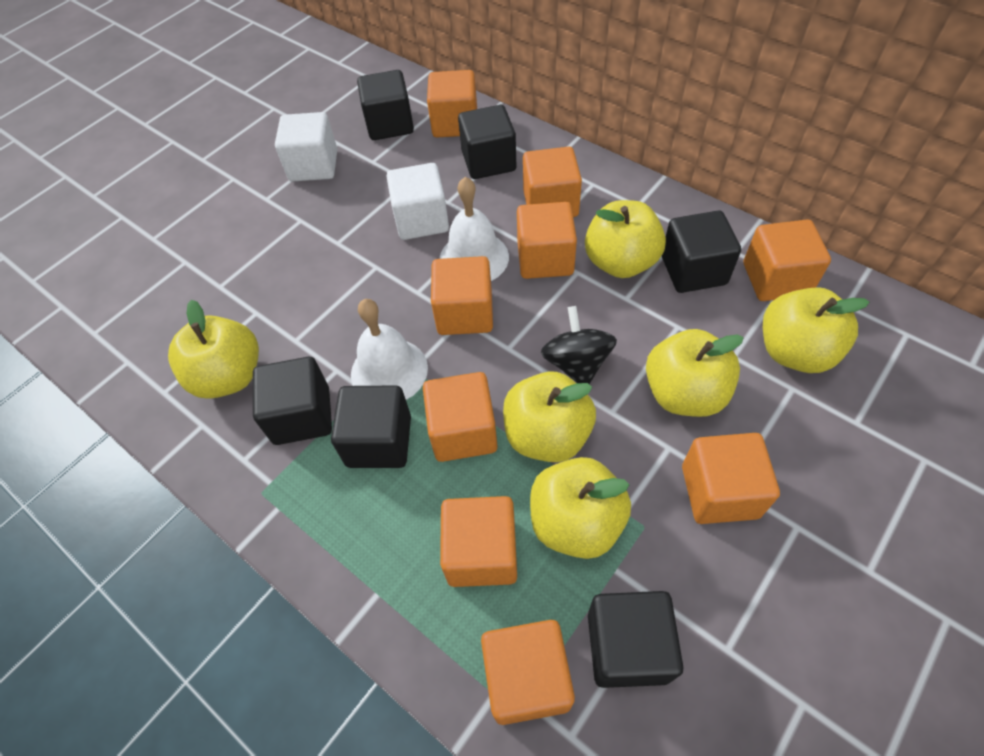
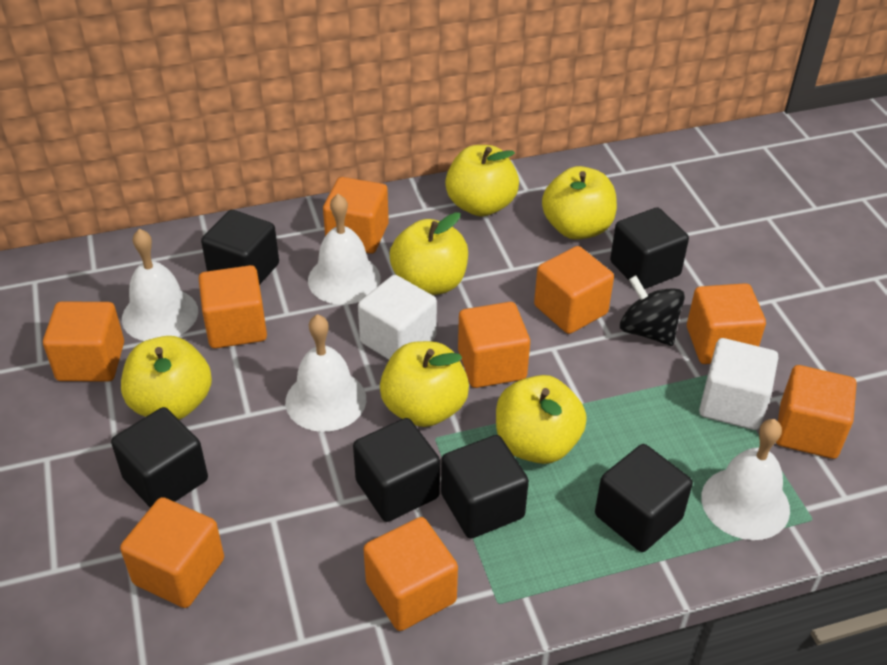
white bell: 2 -> 4

